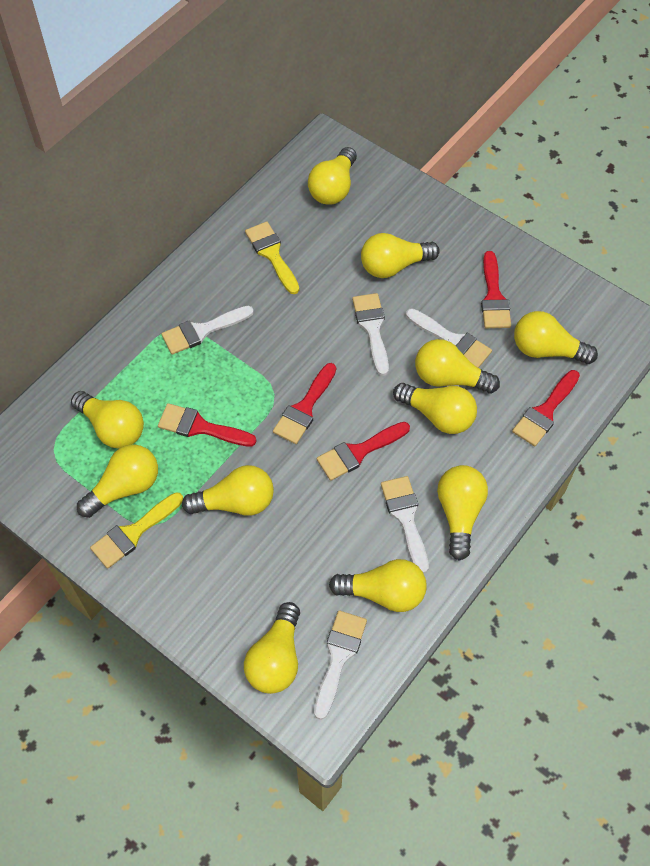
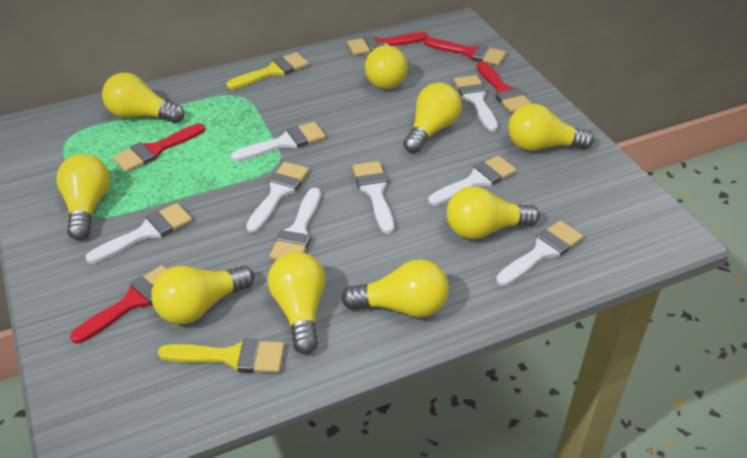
white brush: 5 -> 8
yellow light bulb: 11 -> 9

